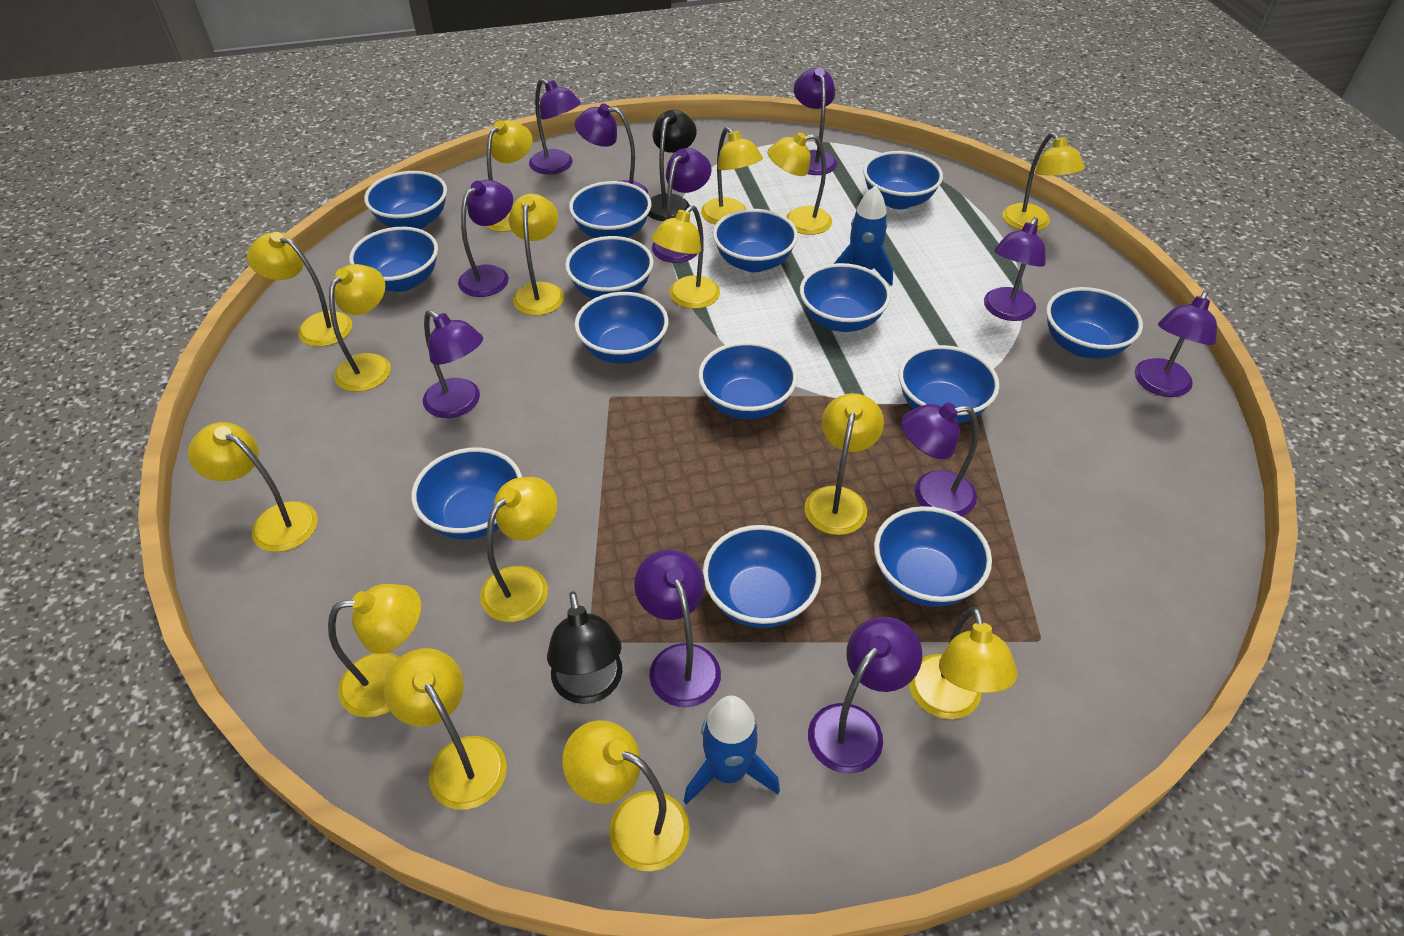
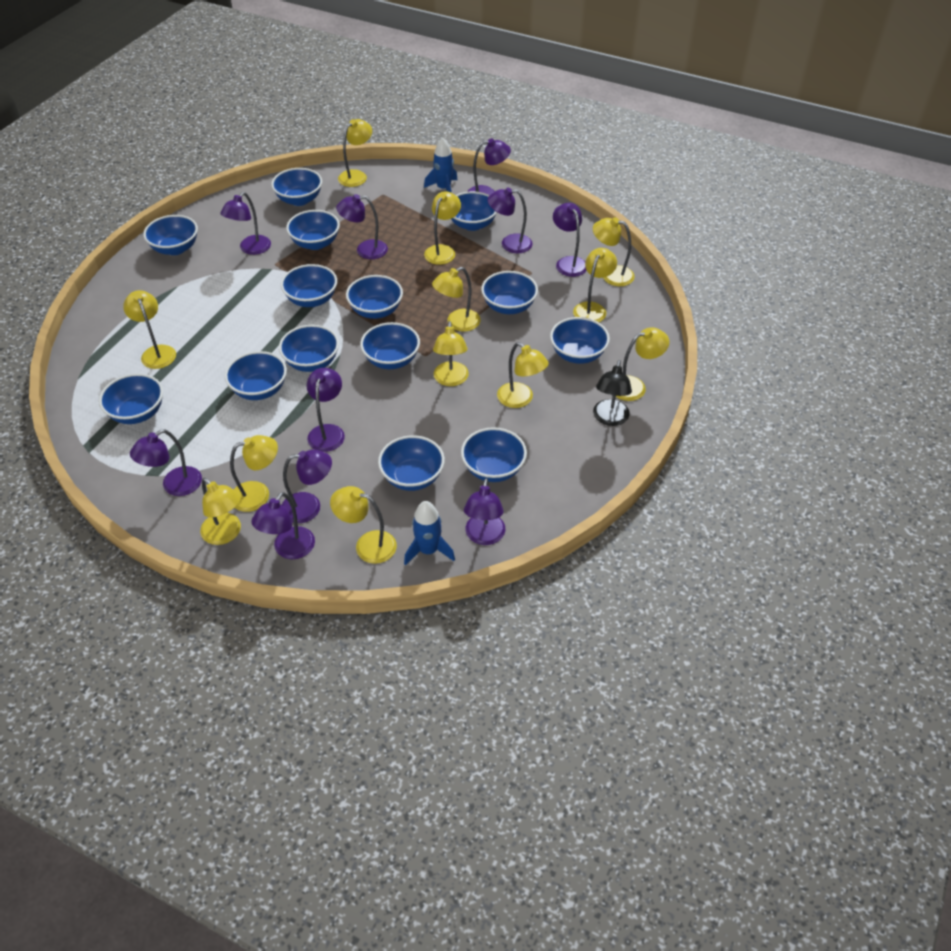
black lamp: 2 -> 1
purple lamp: 11 -> 10
yellow lamp: 15 -> 12

